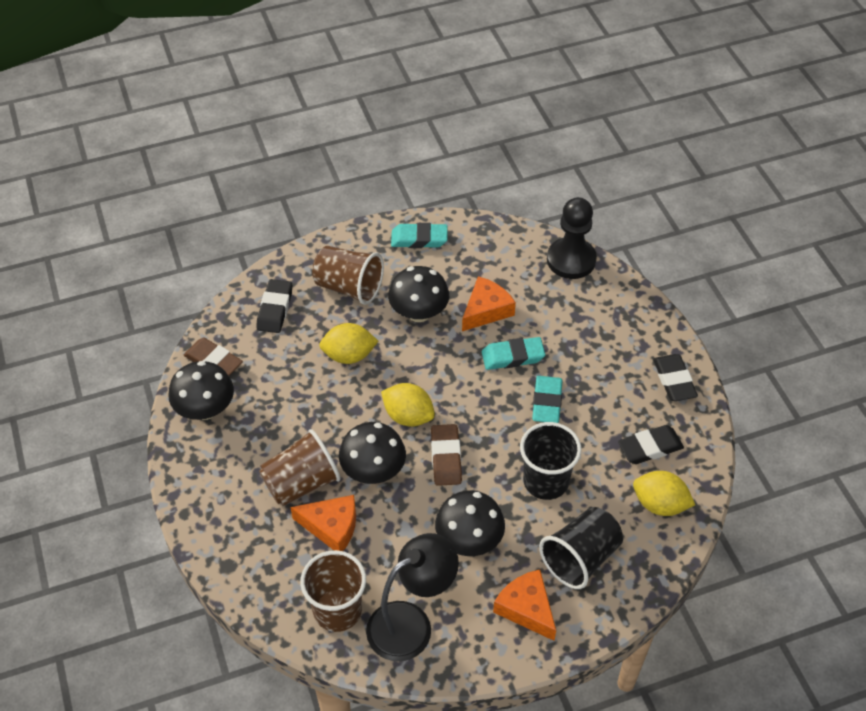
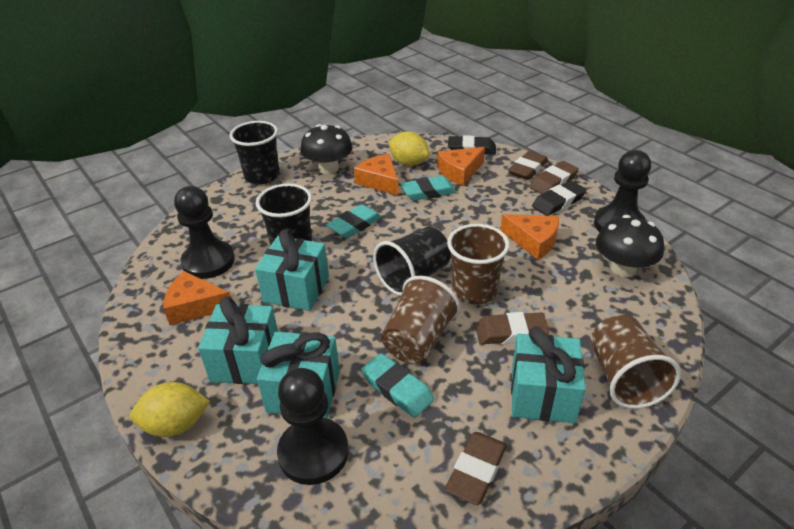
black cup: 2 -> 3
black eraser: 3 -> 2
black lamp: 1 -> 0
black mushroom: 4 -> 2
black pawn: 1 -> 3
brown eraser: 2 -> 4
orange cheese: 3 -> 4
turquoise gift: 0 -> 4
yellow lemon: 3 -> 2

